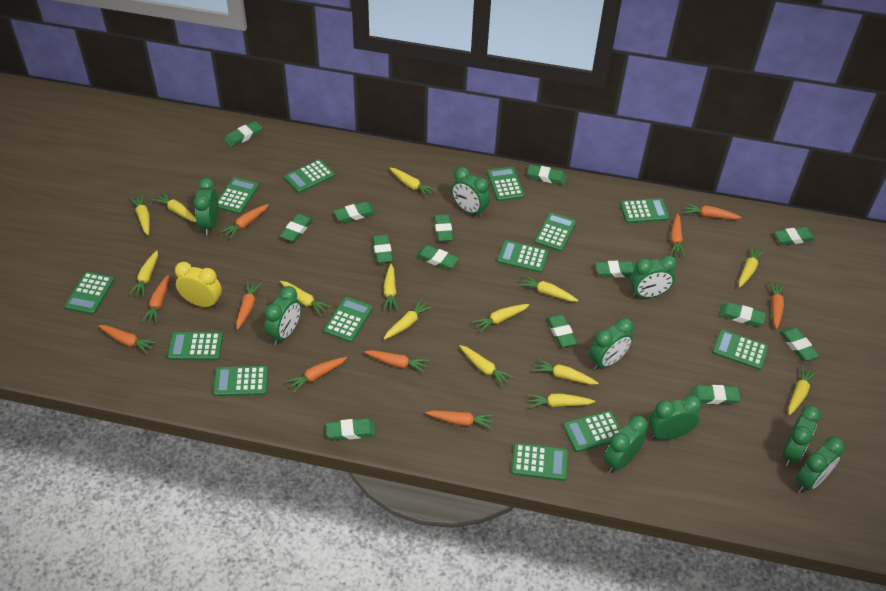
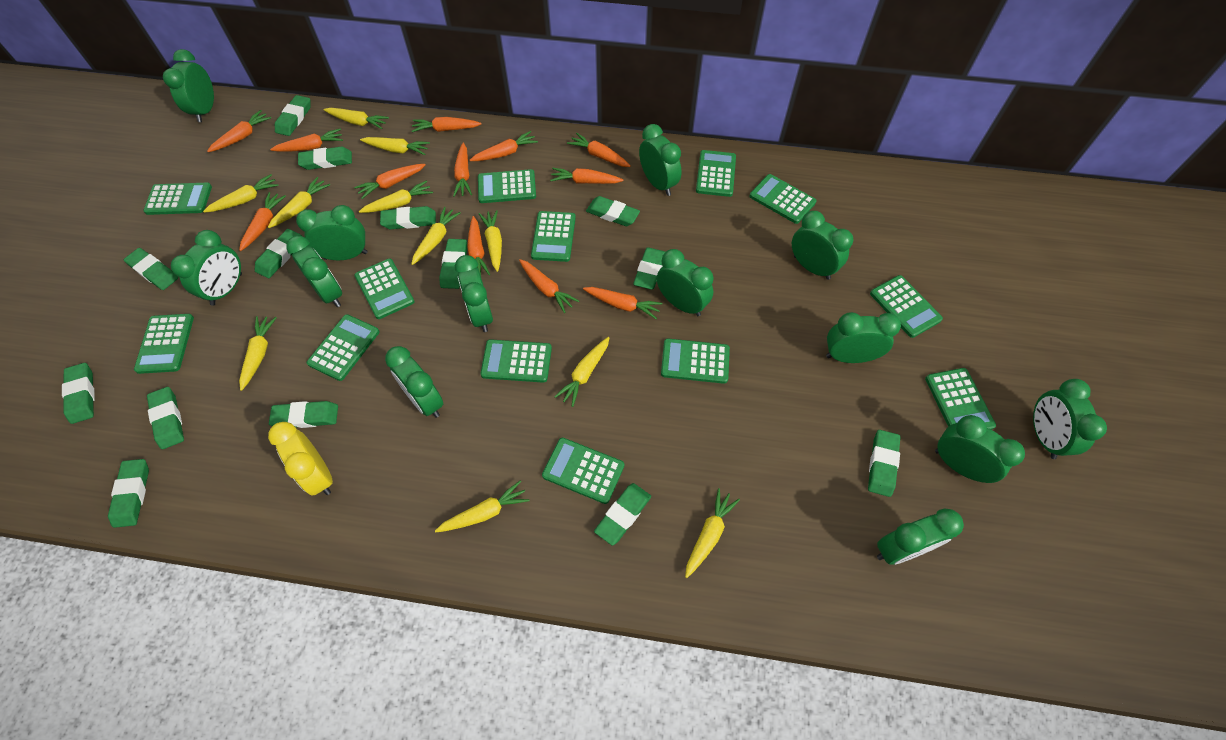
green clock: 9 -> 13
orange carrot: 10 -> 12
yellow carrot: 14 -> 11

